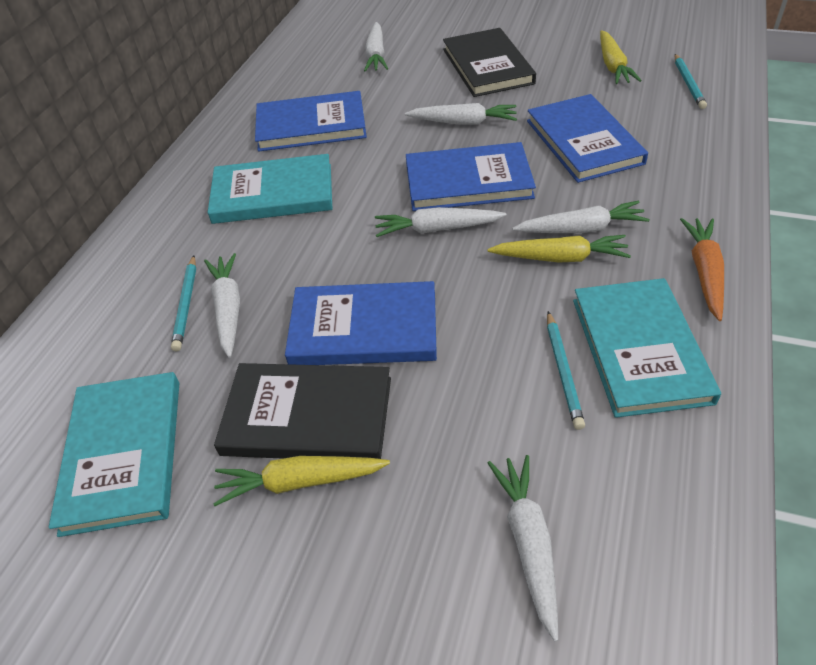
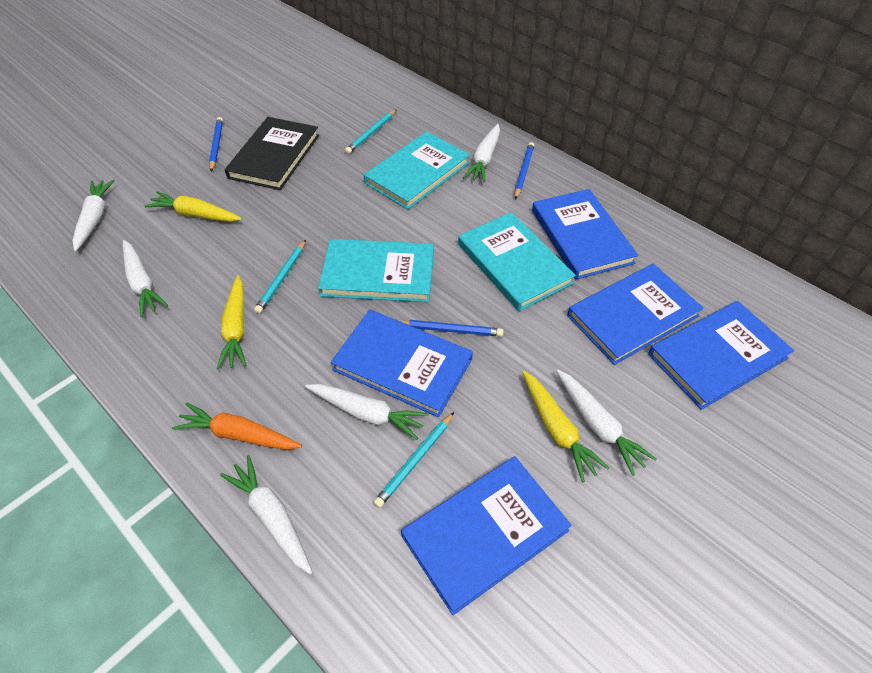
black book: 2 -> 1
blue book: 4 -> 5
blue pencil: 0 -> 3

